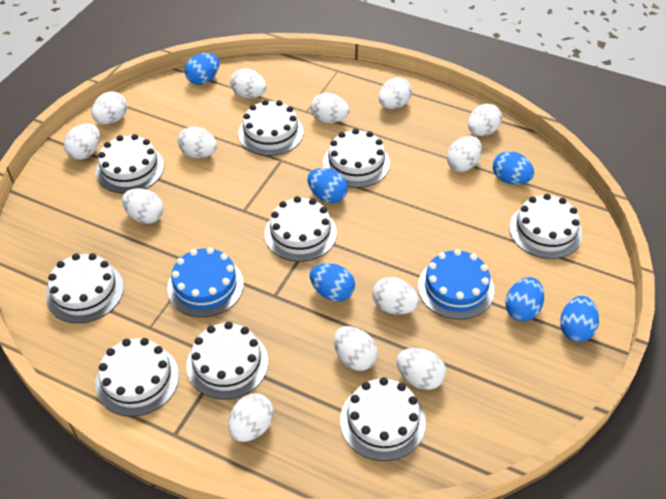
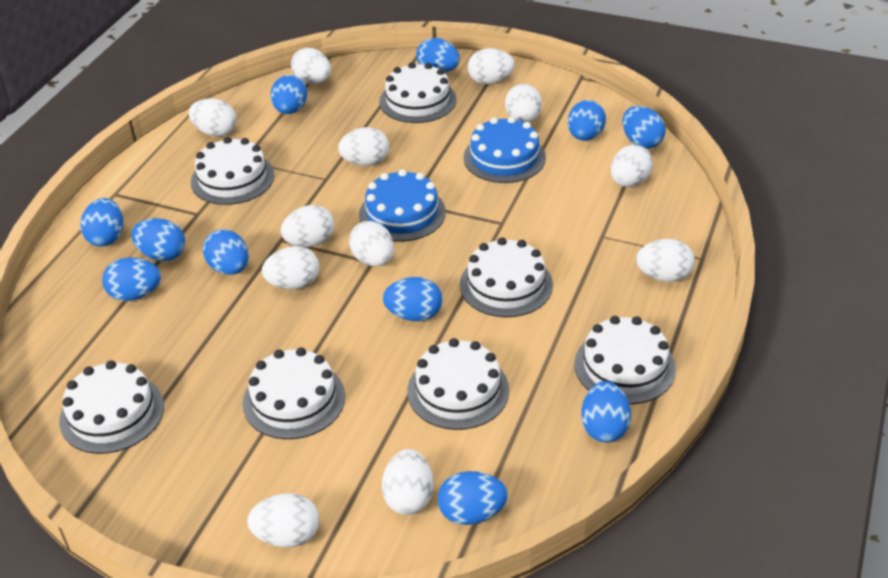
blue egg: 6 -> 11
white cake: 9 -> 7
white egg: 13 -> 12

